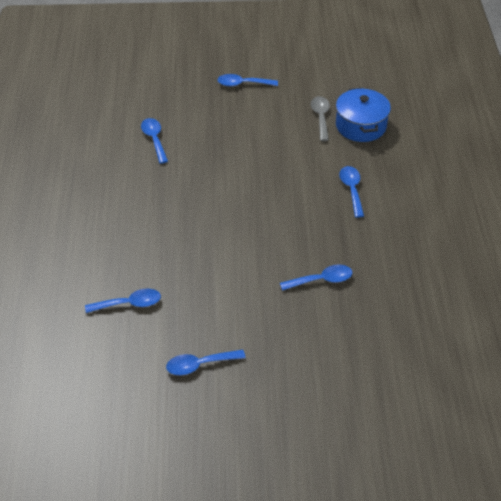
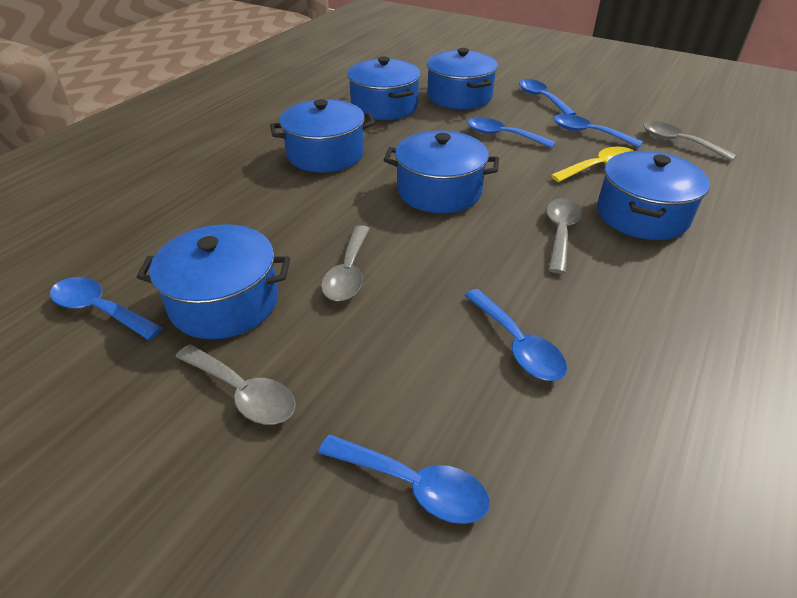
blue pot: 1 -> 6
grey spoon: 1 -> 4
yellow spoon: 0 -> 1

